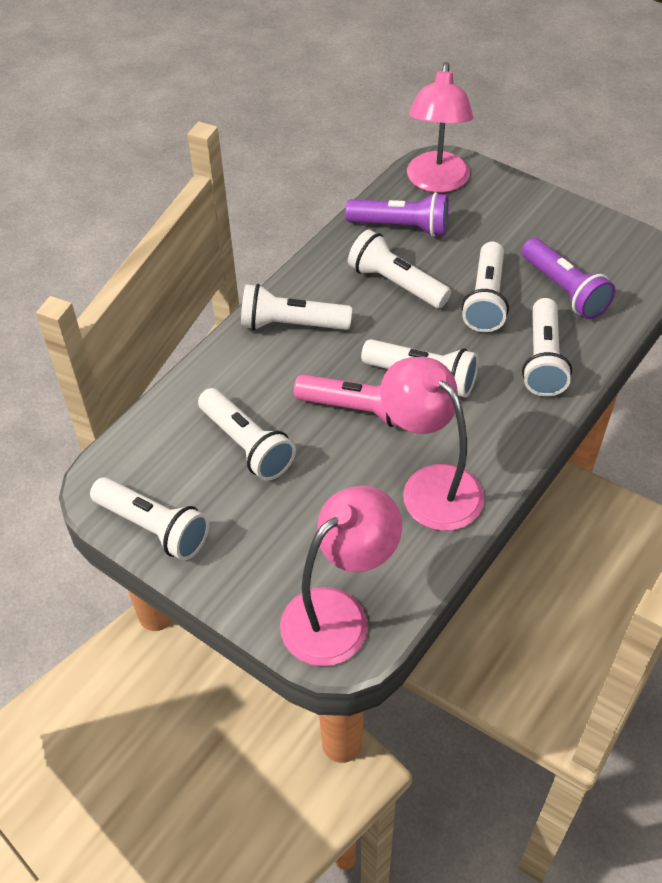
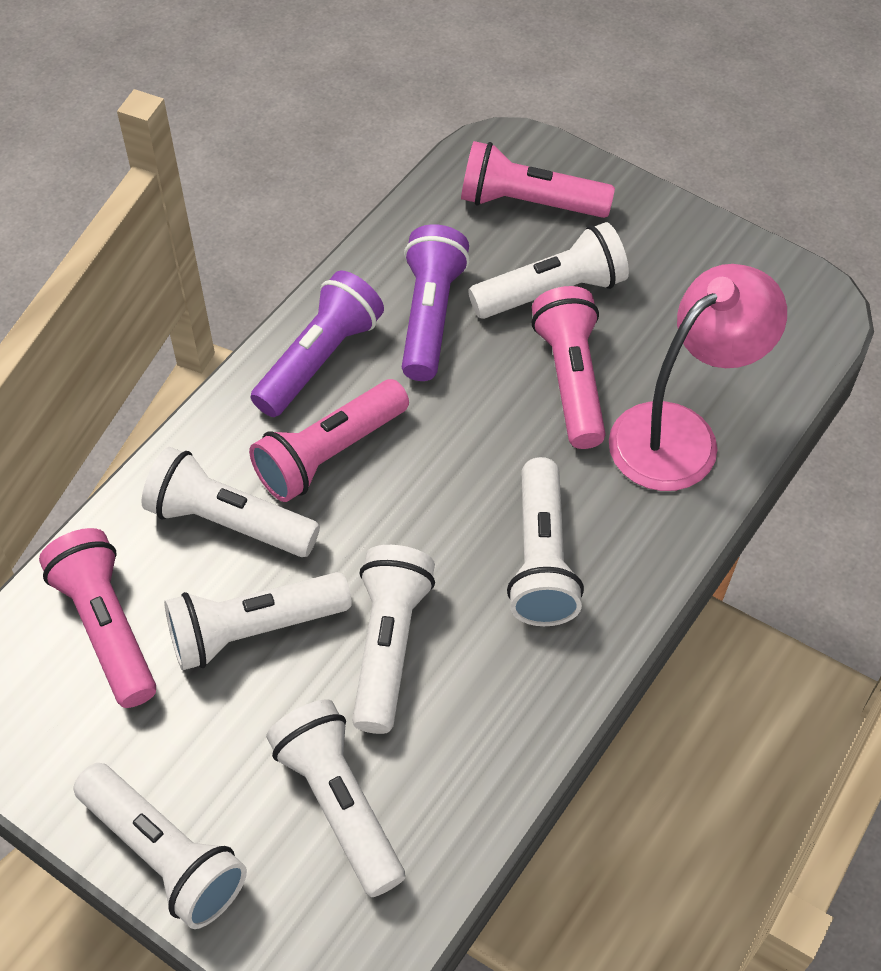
pink flashlight: 1 -> 4
pink lamp: 3 -> 1

